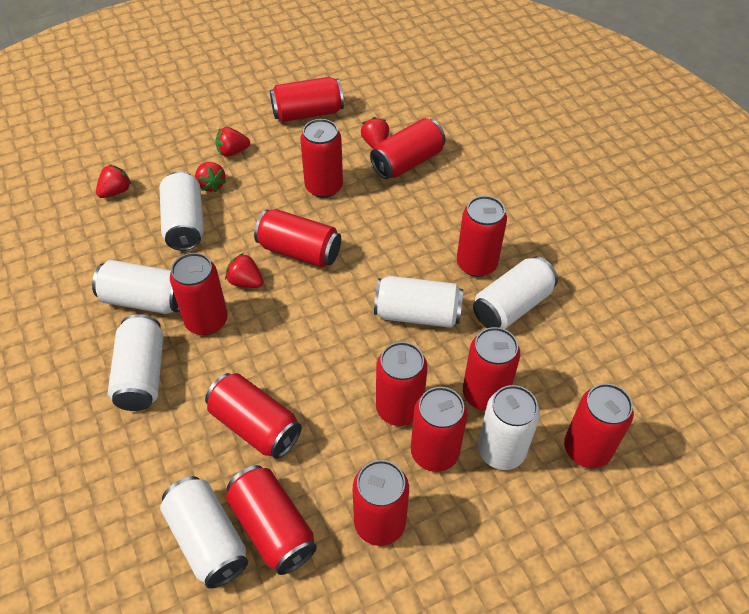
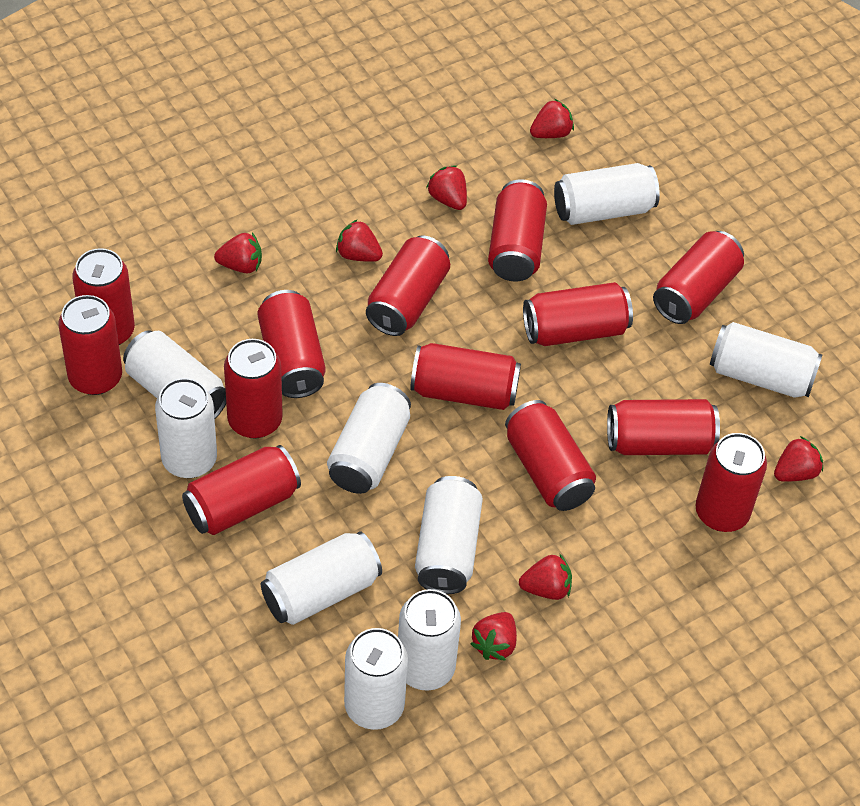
red strawberry: 5 -> 7
white can: 7 -> 9

